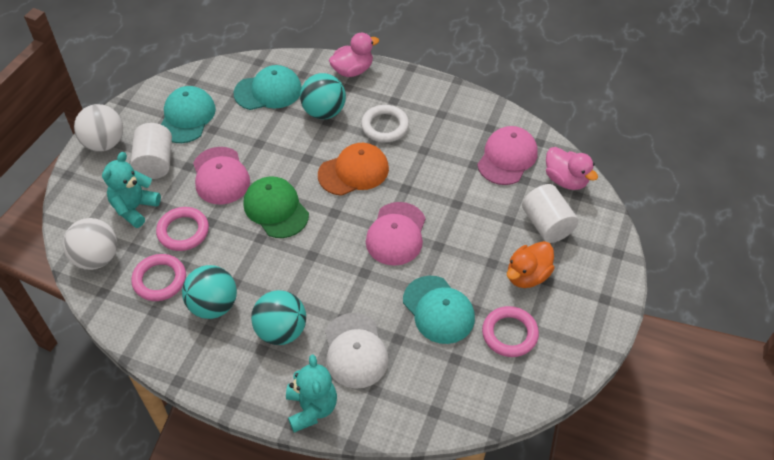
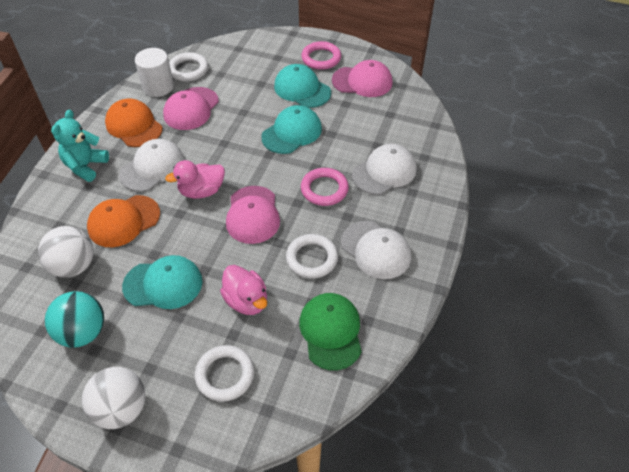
orange cap: 1 -> 2
orange duck: 1 -> 0
pink ring: 3 -> 2
turquoise ball: 3 -> 1
turquoise teddy bear: 2 -> 1
white cap: 1 -> 3
white cylinder: 2 -> 1
white ring: 1 -> 3

